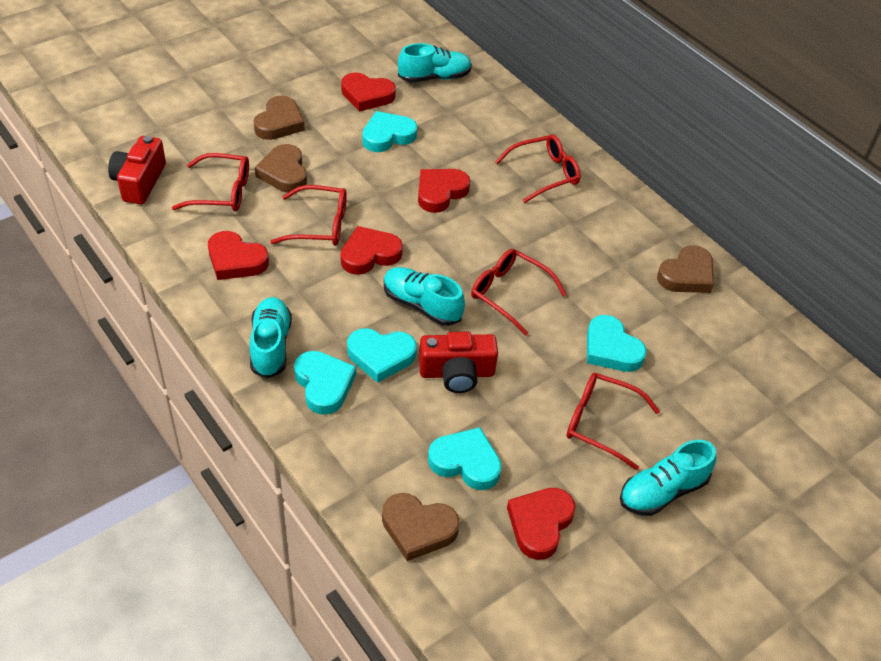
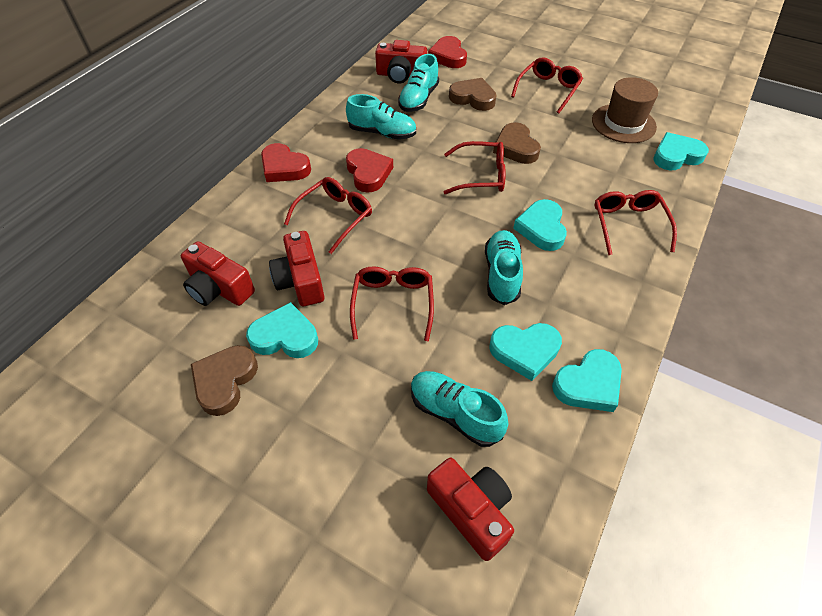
brown hat: 0 -> 1
brown heart: 4 -> 3
red camera: 2 -> 4
red heart: 5 -> 3

